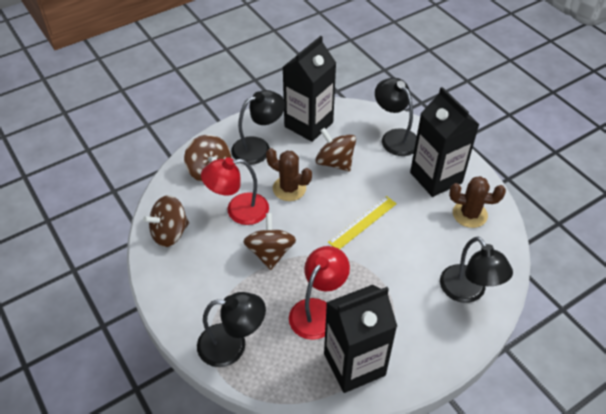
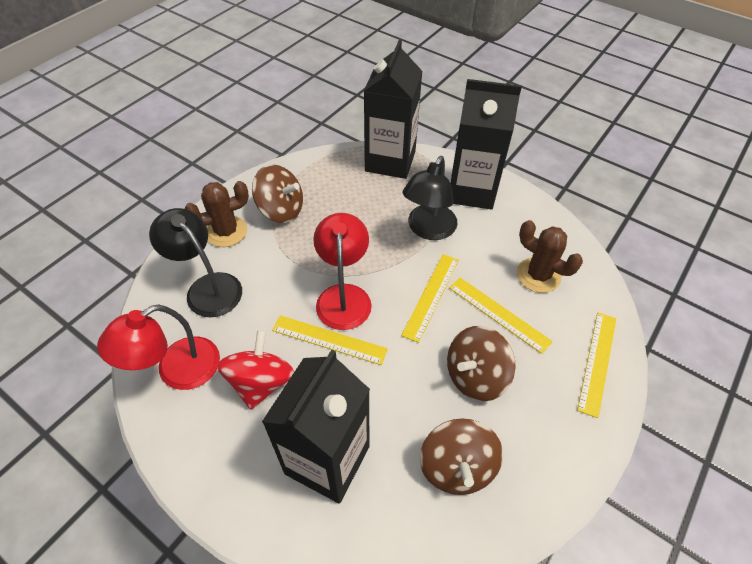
black lamp: 4 -> 2
brown spinning top: 4 -> 3
red spinning top: 0 -> 1
yellow ruler: 1 -> 4

